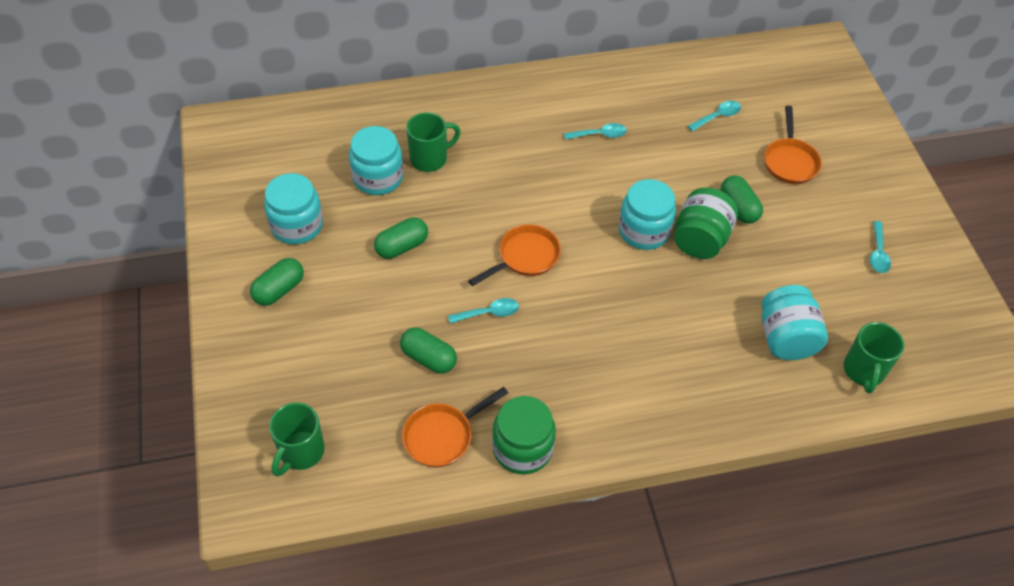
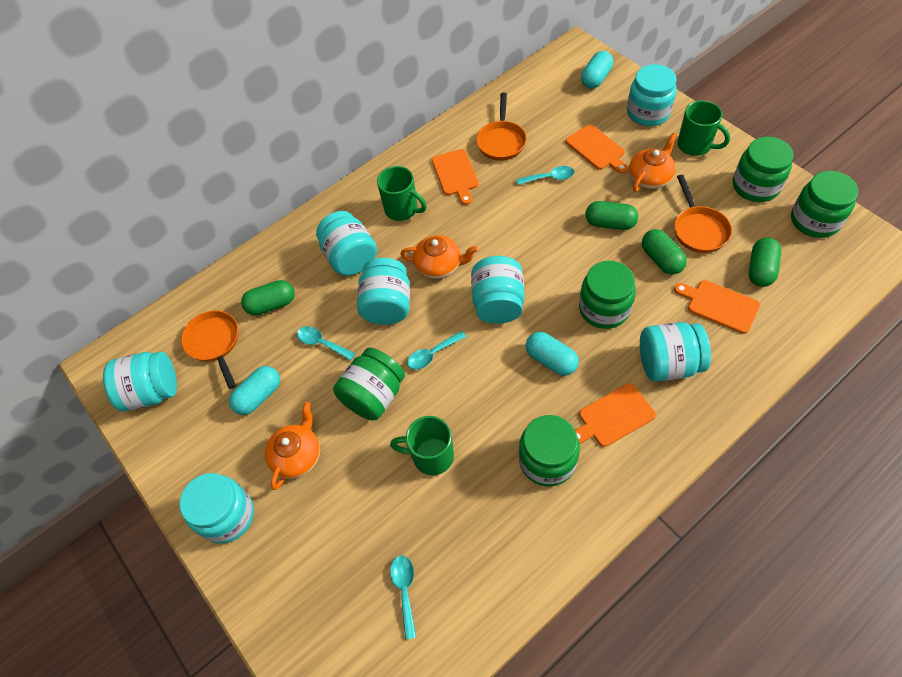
green jar: 2 -> 5
orange cutting board: 0 -> 4
orange teapot: 0 -> 3
turquoise capsule: 0 -> 3
turquoise jar: 4 -> 7

